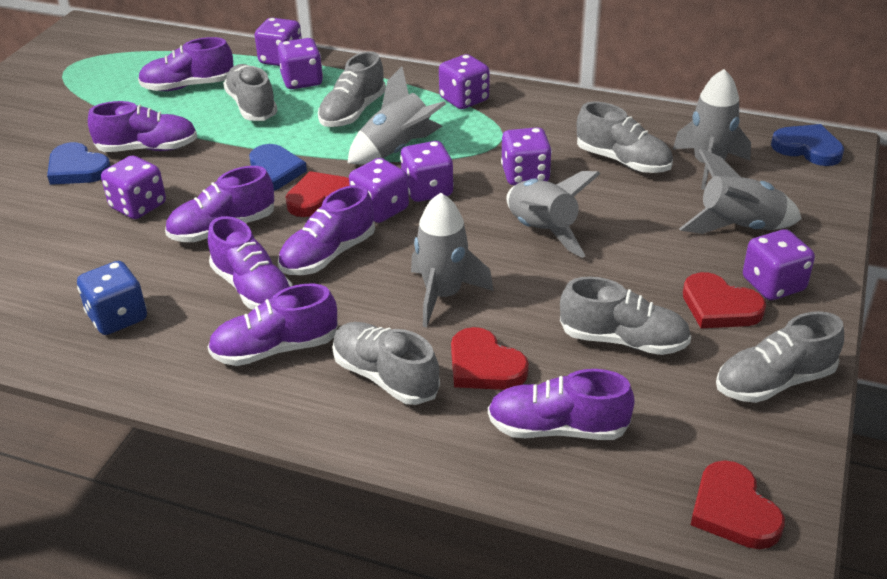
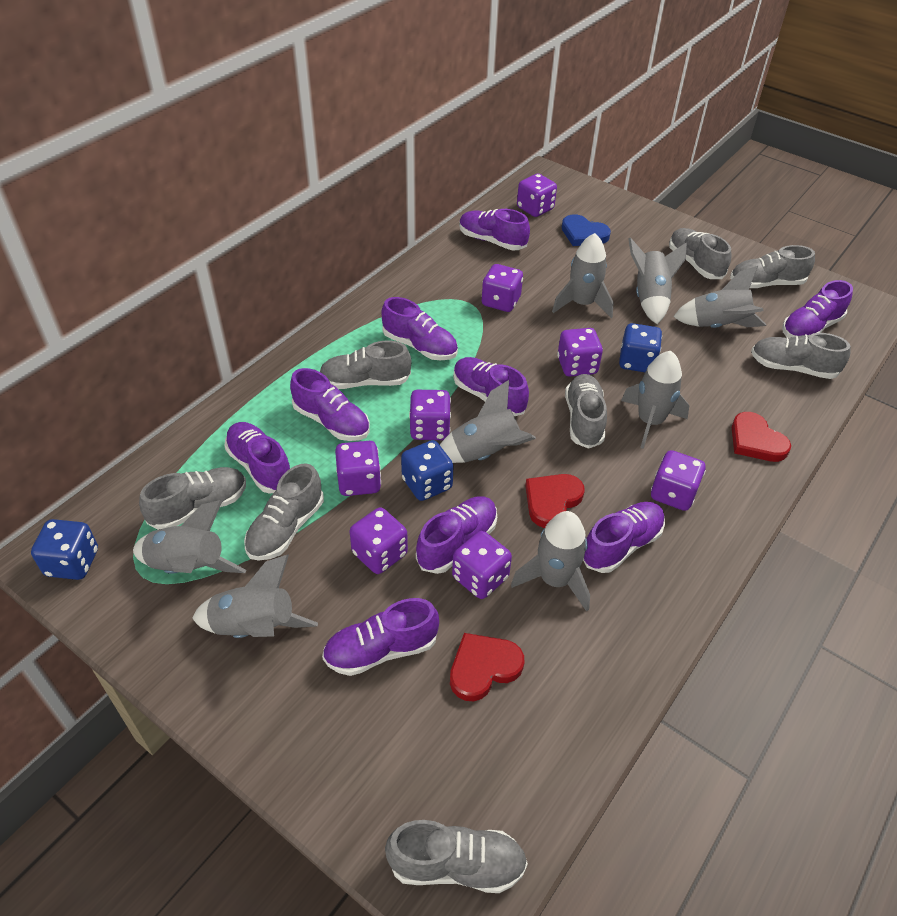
blue dice: 1 -> 3
blue heart: 3 -> 1
grey rocket: 5 -> 8
grey shoe: 6 -> 8
purple shoe: 7 -> 9
red heart: 4 -> 3

